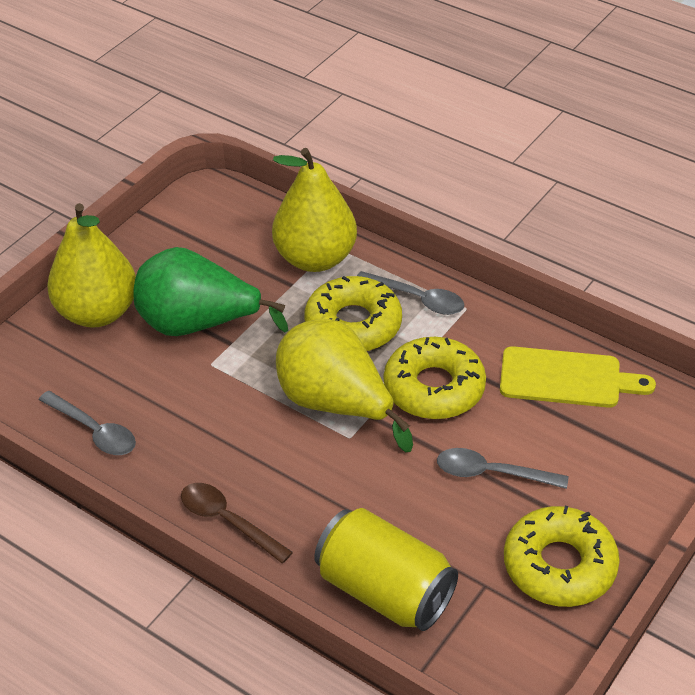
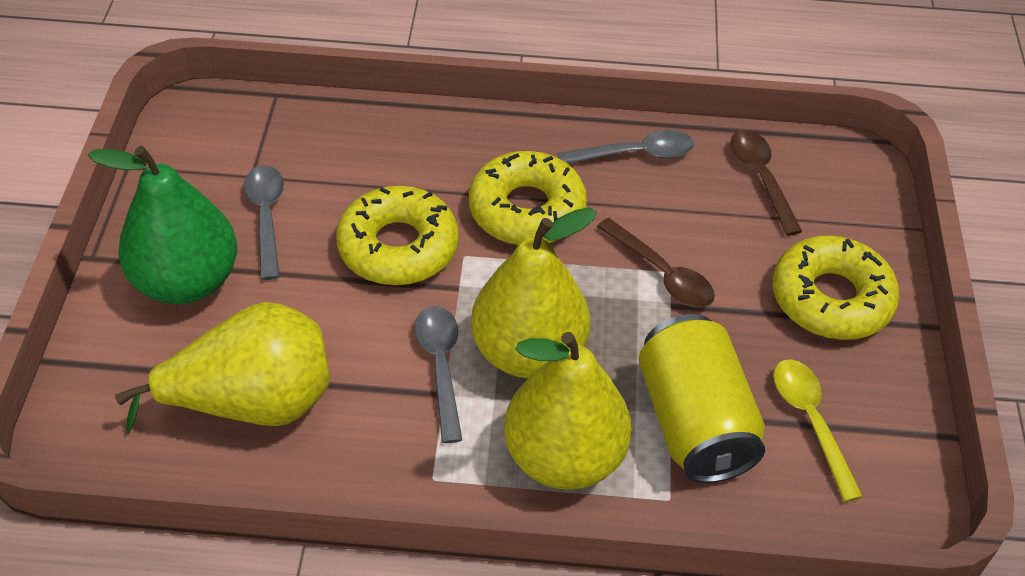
brown spoon: 1 -> 2
yellow cutting board: 1 -> 0
yellow spoon: 0 -> 1

